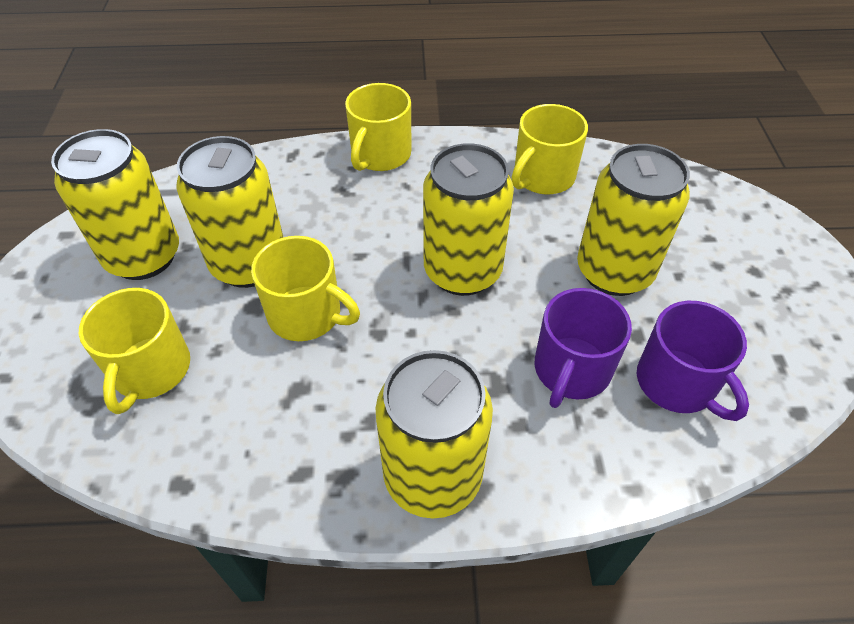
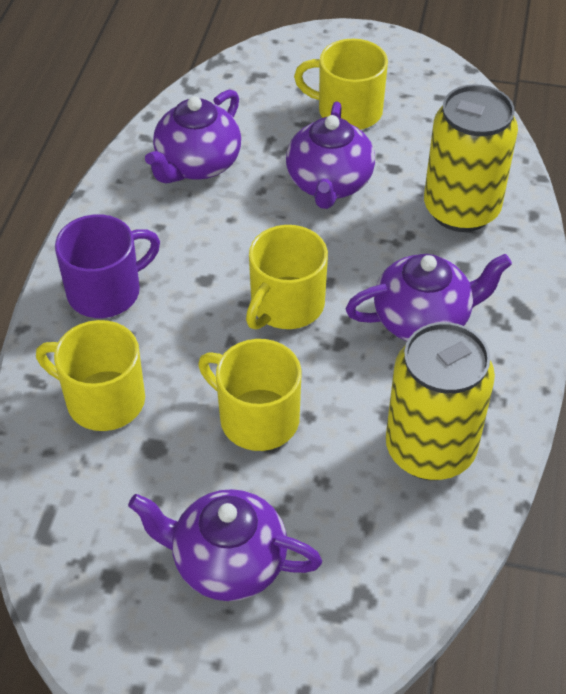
purple mug: 2 -> 1
purple teapot: 0 -> 4
yellow can: 5 -> 2

